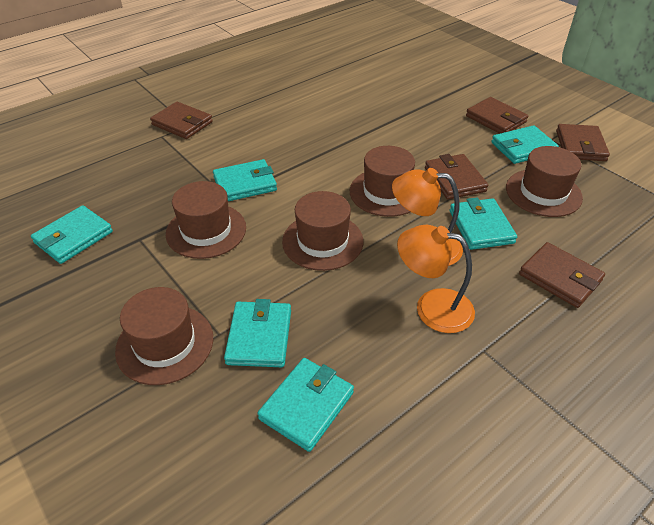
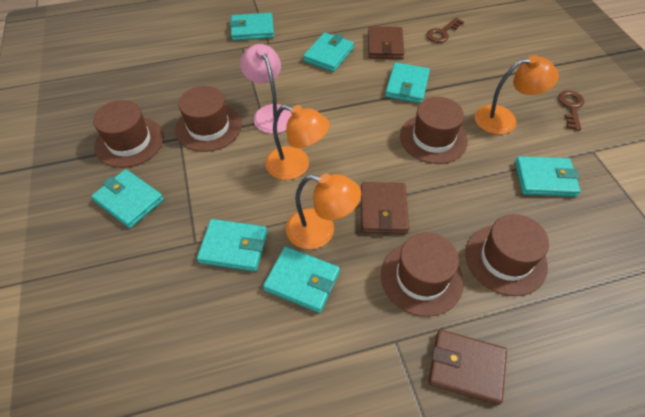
brown key: 0 -> 2
brown wallet: 5 -> 3
orange lamp: 2 -> 3
pink lamp: 0 -> 1
turquoise wallet: 6 -> 7

